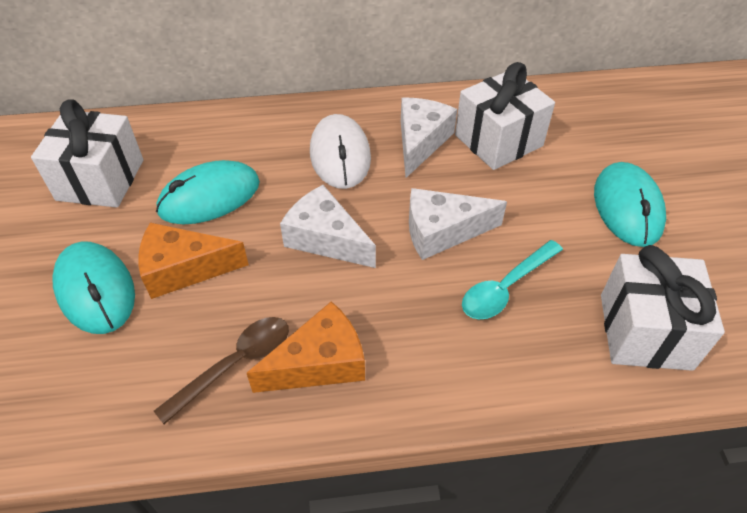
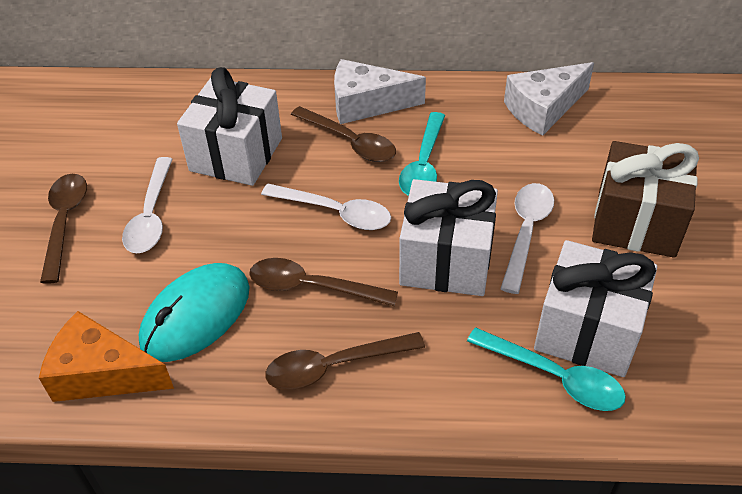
brown gift: 0 -> 1
brown spoon: 1 -> 4
orange cheese: 2 -> 1
turquoise mouse: 3 -> 1
turquoise spoon: 1 -> 2
white cheese: 3 -> 2
white mouse: 1 -> 0
white spoon: 0 -> 3

